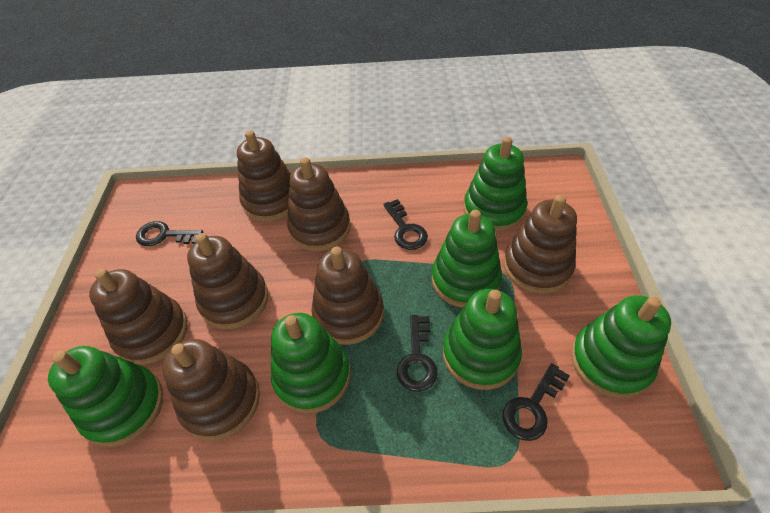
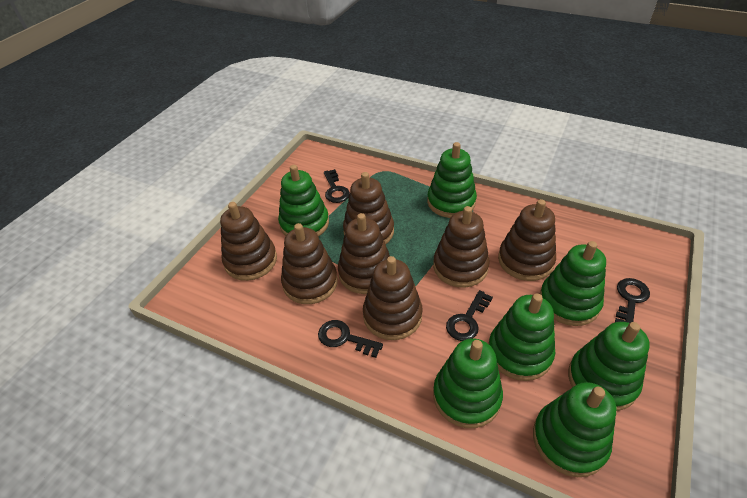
green stacking toy: 6 -> 7

